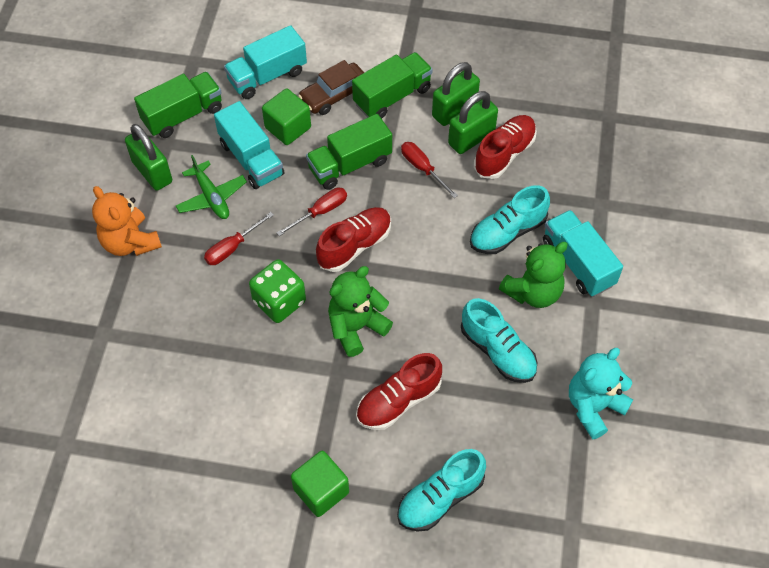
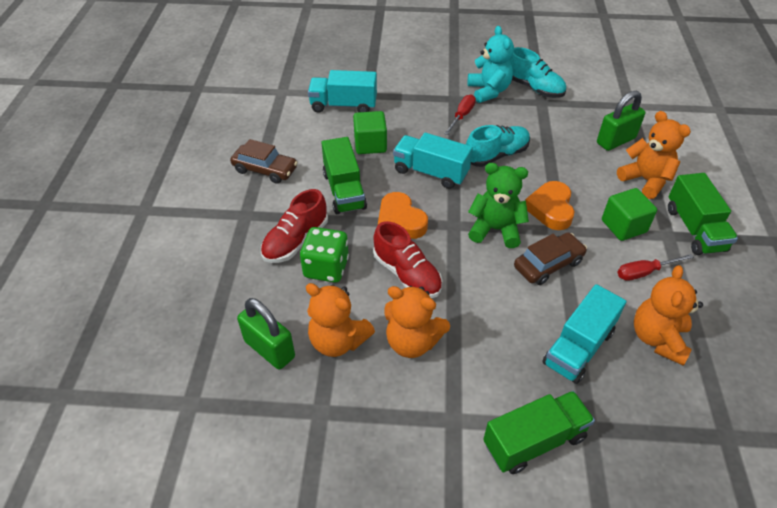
brown car: 1 -> 2
green padlock: 3 -> 2
green plane: 1 -> 0
green teddy bear: 2 -> 1
orange heart: 0 -> 2
orange teddy bear: 1 -> 4
red screwdriver: 3 -> 2
red shoe: 3 -> 2
turquoise shoe: 3 -> 2

